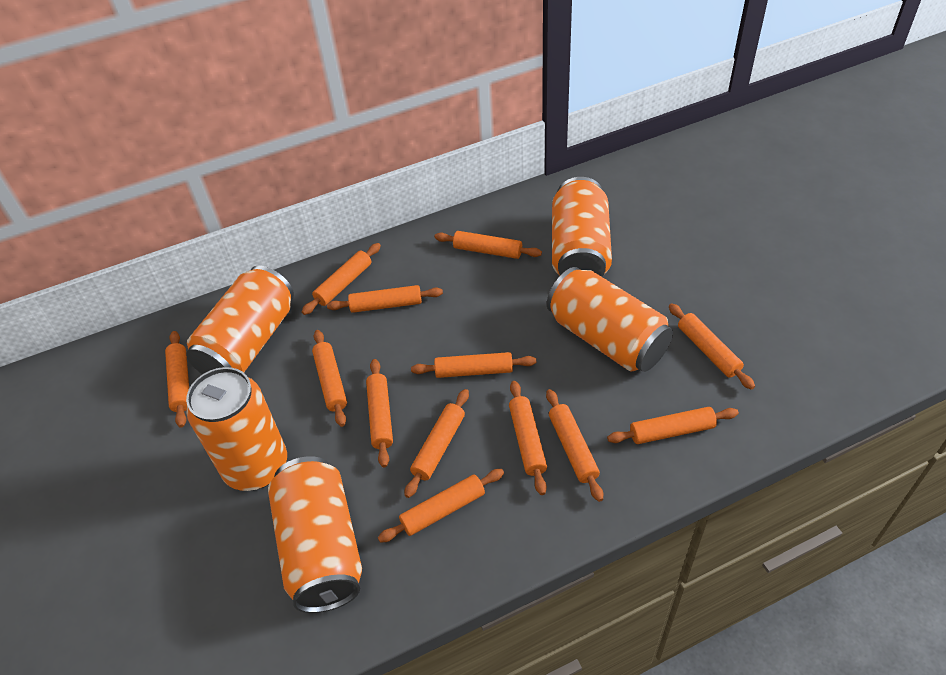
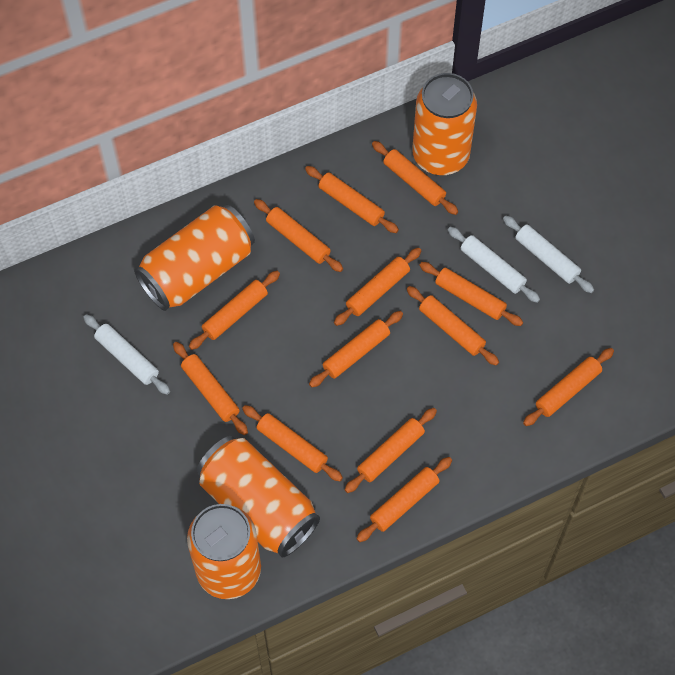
orange can: 5 -> 4
white rolling pin: 0 -> 3

